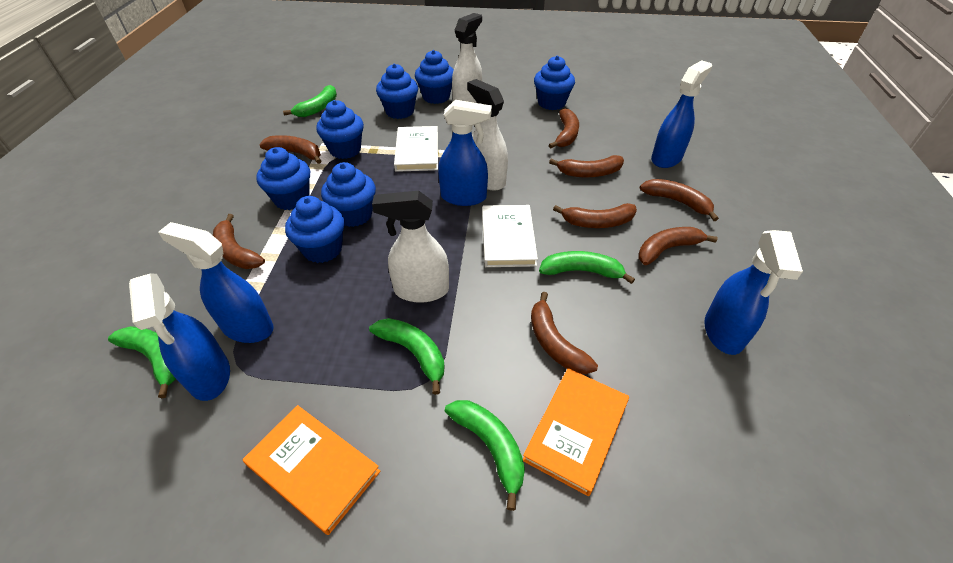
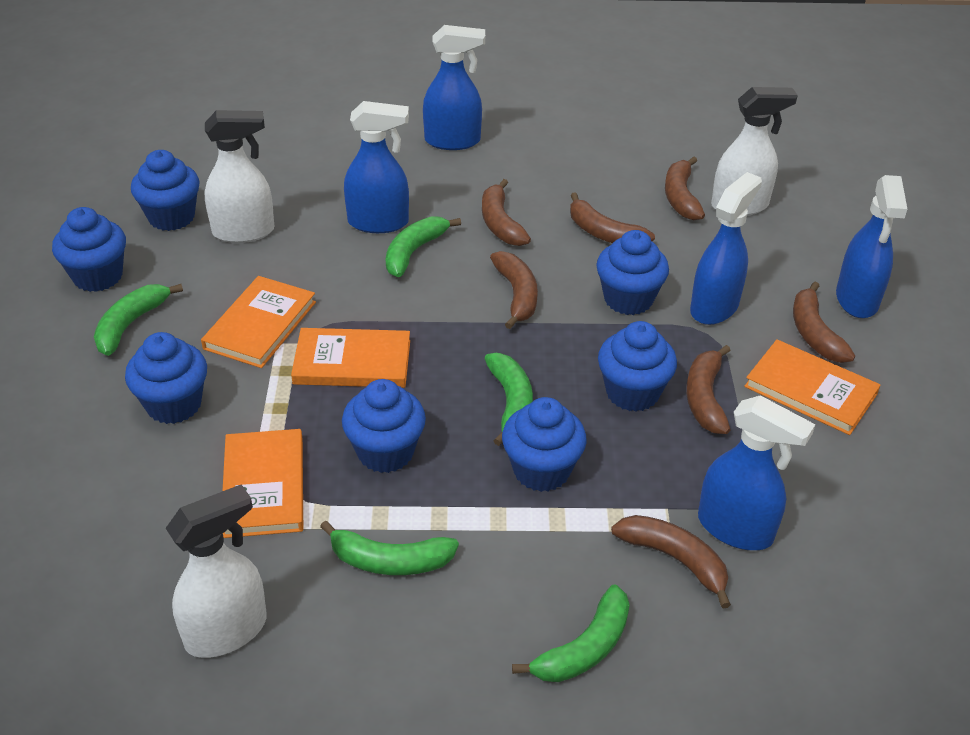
brown banana: 8 -> 7
orange book: 2 -> 4
white book: 2 -> 0

